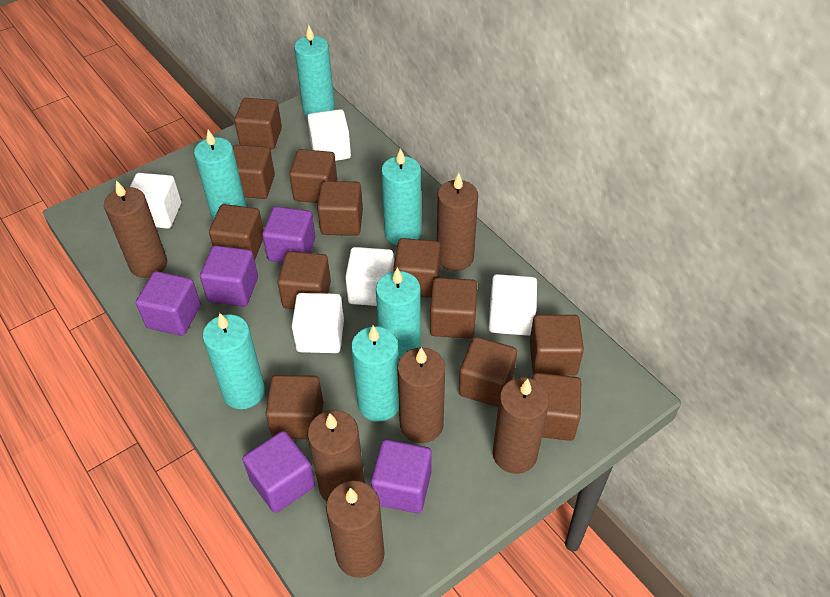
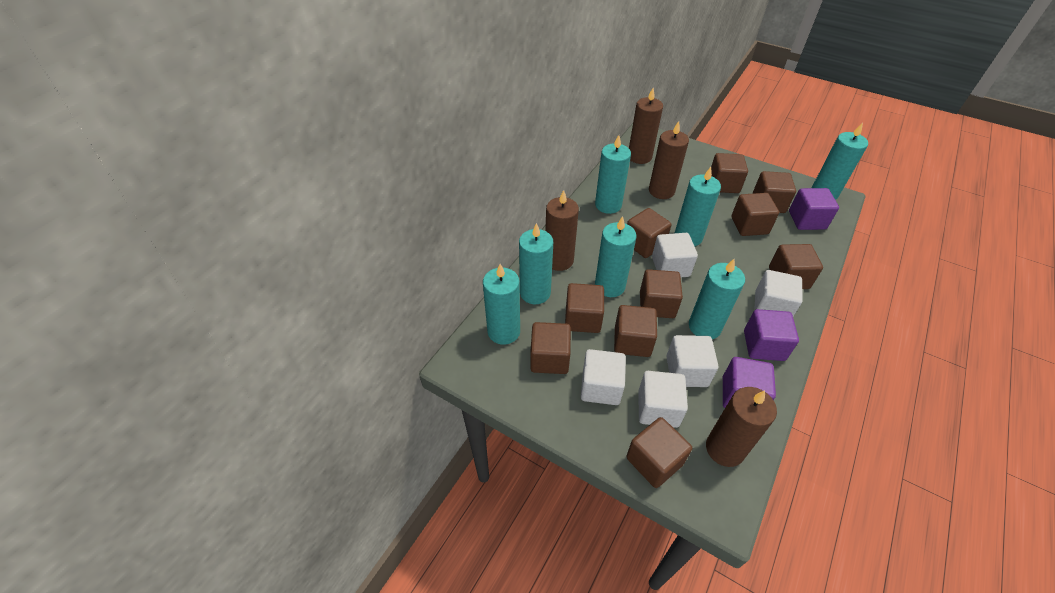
brown candle: 6 -> 4
brown cube: 12 -> 10
purple cube: 5 -> 3
turquoise candle: 6 -> 7

